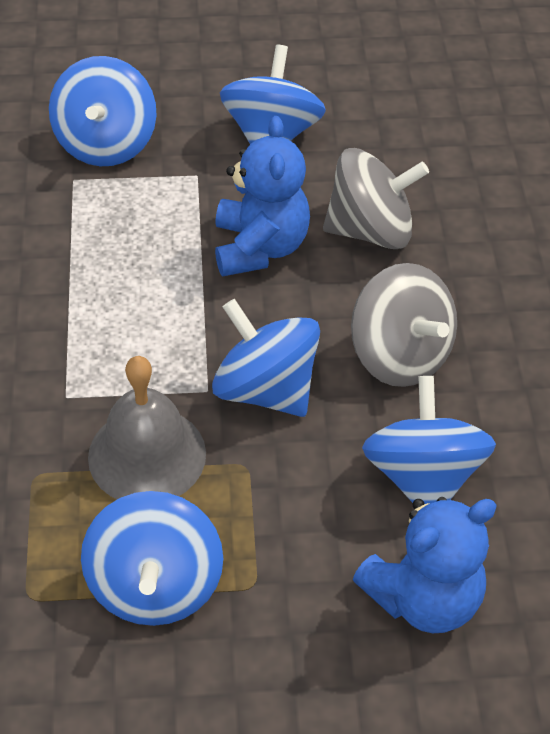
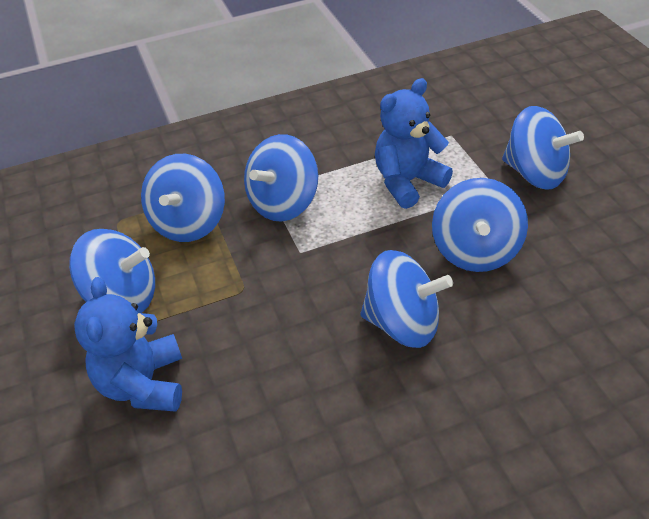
blue spinning top: 5 -> 6
grey bell: 1 -> 0
grey spinning top: 2 -> 0

